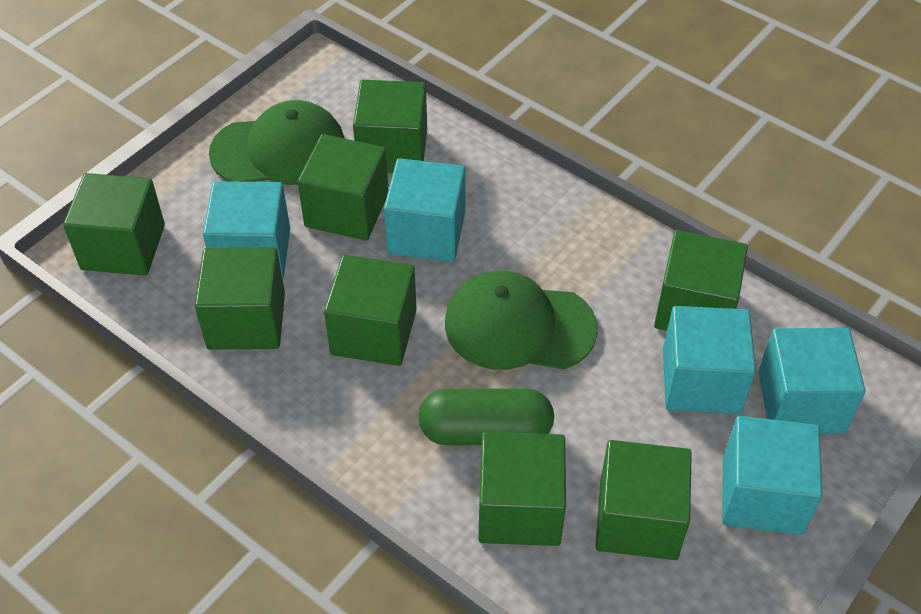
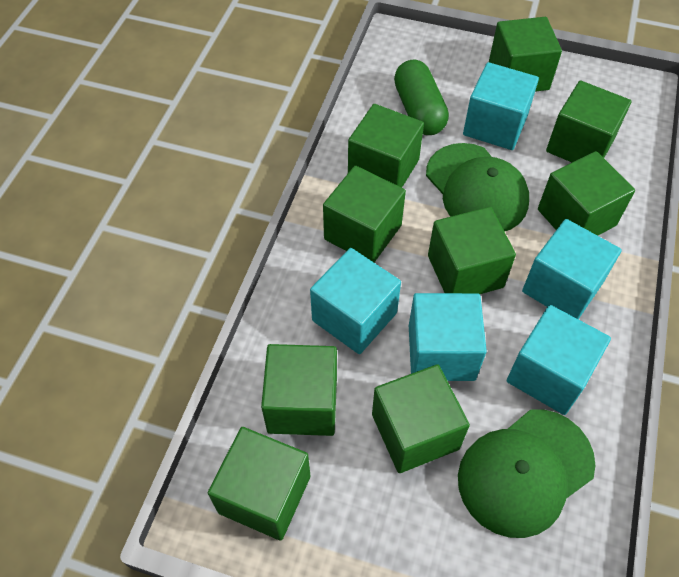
green cube: 8 -> 9

